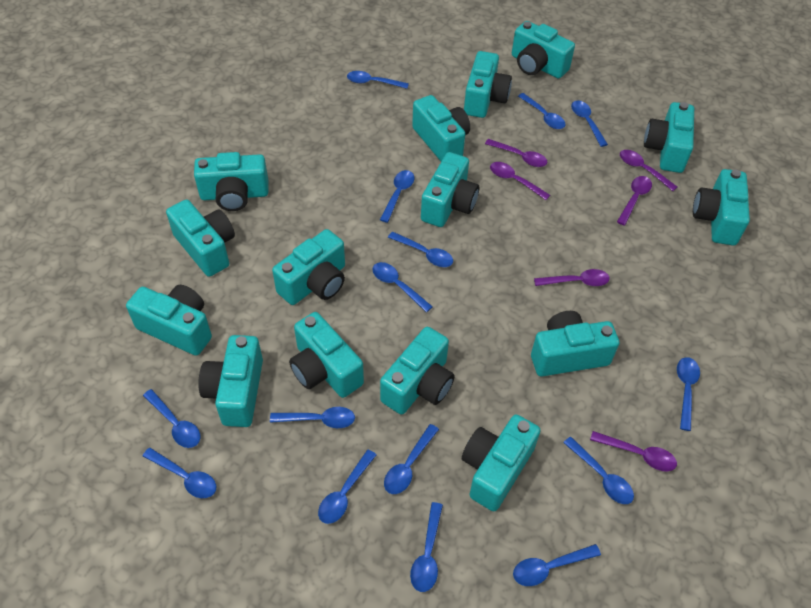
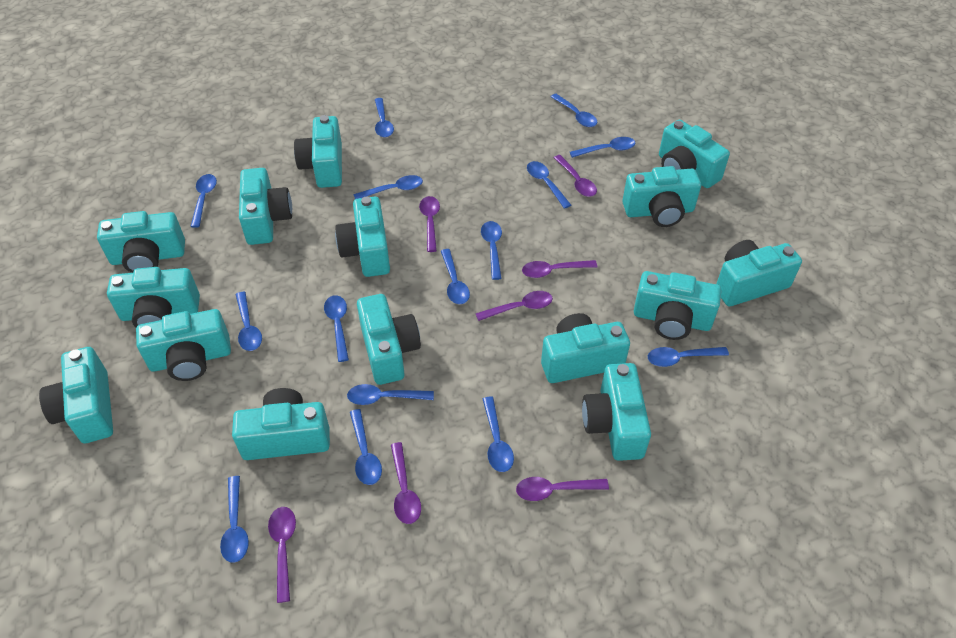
purple spoon: 6 -> 7

